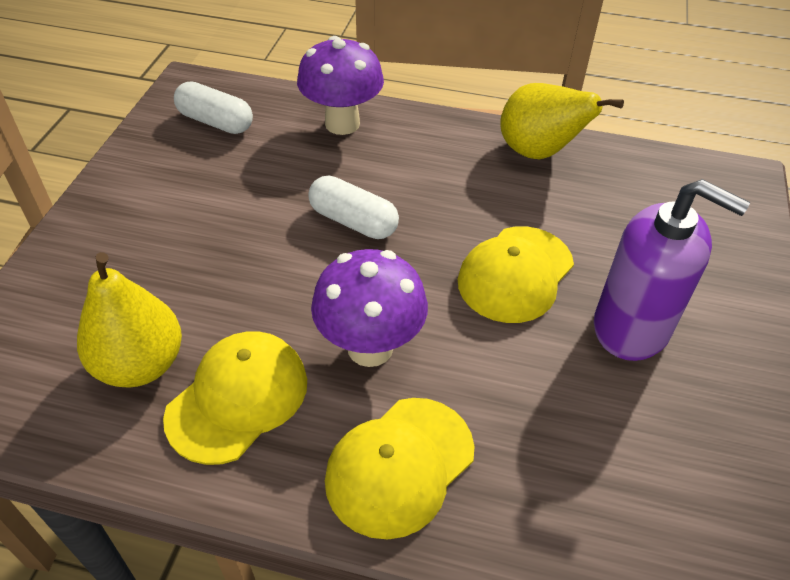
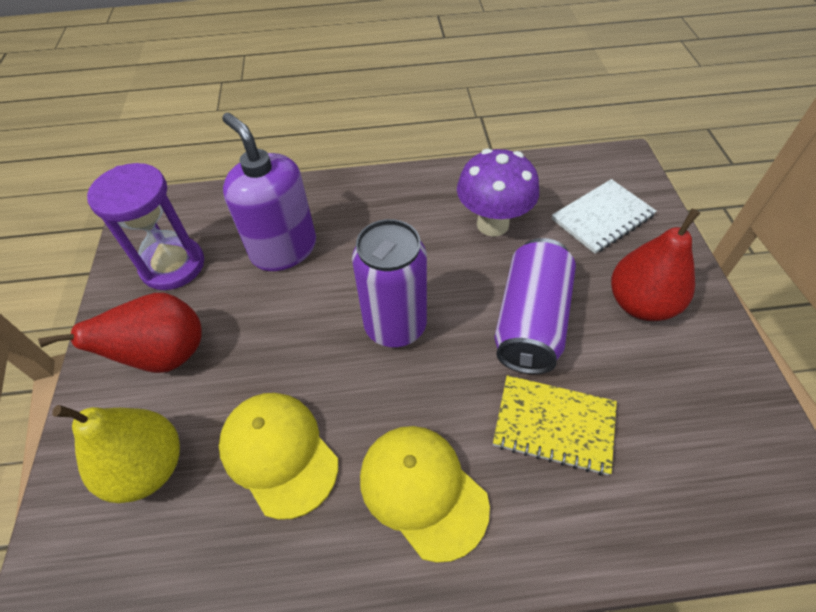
purple can: 0 -> 2
purple hourglass: 0 -> 1
purple mushroom: 2 -> 1
red pear: 0 -> 2
white capsule: 2 -> 0
white notebook: 0 -> 1
yellow cap: 3 -> 2
yellow notebook: 0 -> 1
yellow pear: 2 -> 1

